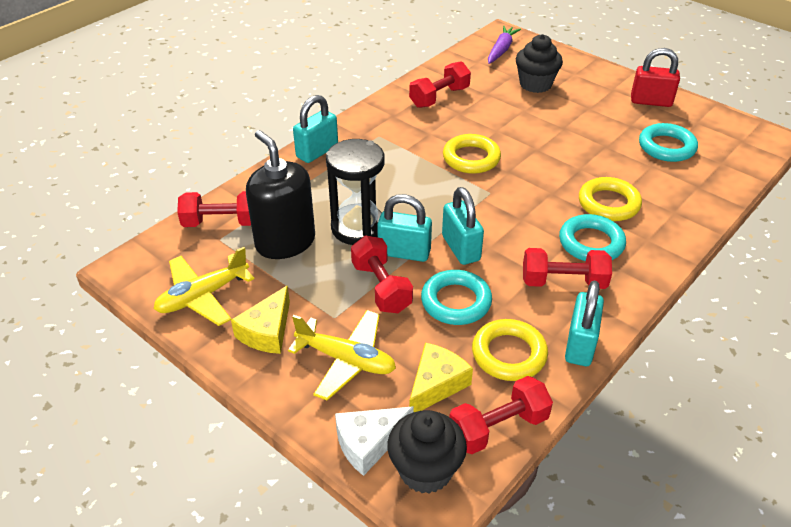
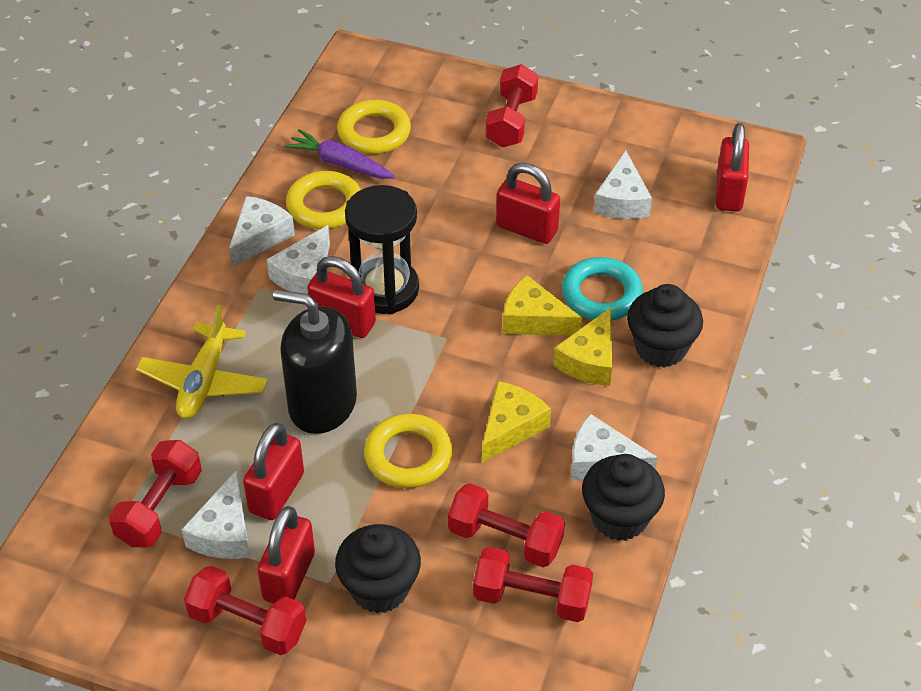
black cupcake: 2 -> 3
red padlock: 1 -> 5
turquoise padlock: 4 -> 0
turquoise ring: 3 -> 1
white cheese: 1 -> 5
yellow cheese: 2 -> 3
yellow plane: 2 -> 1

